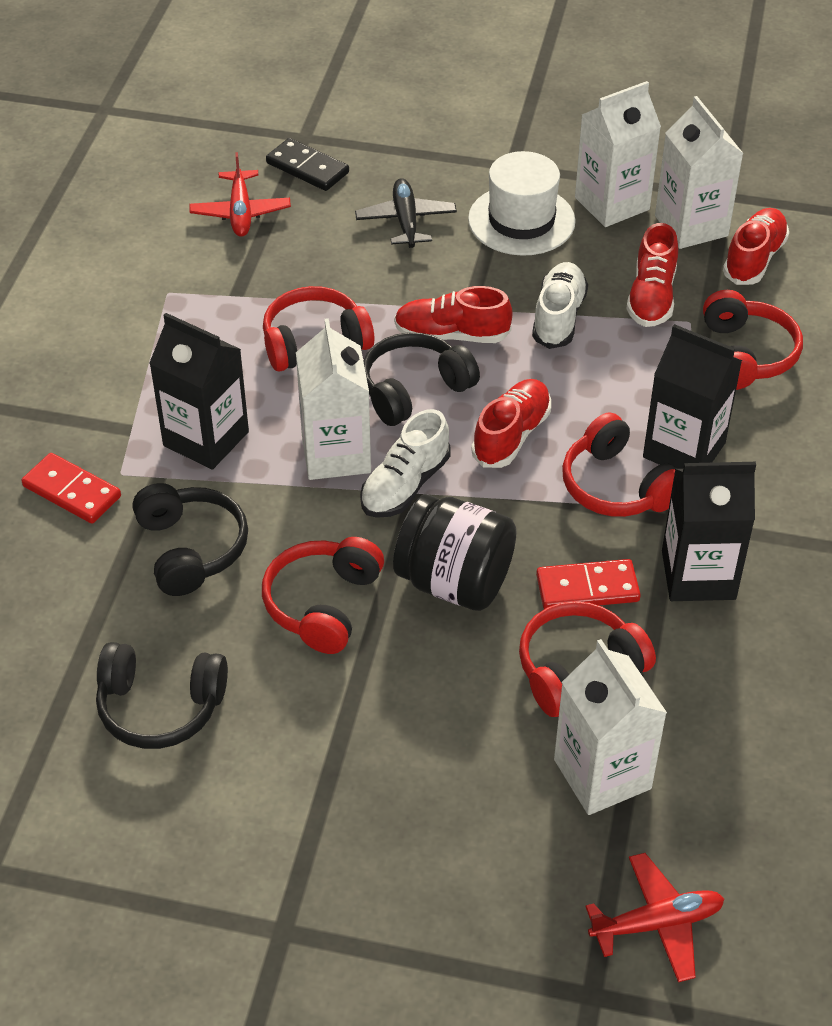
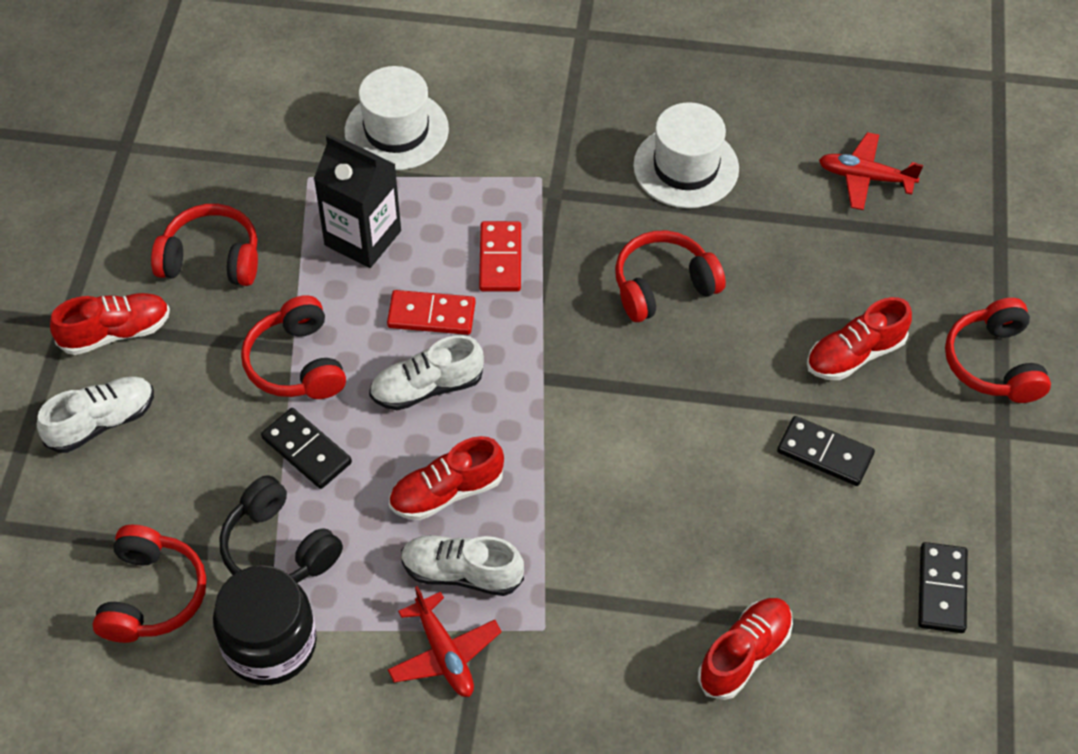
black carton: 3 -> 1
black domino: 1 -> 3
black headphones: 3 -> 1
black plane: 1 -> 0
white carton: 4 -> 0
white hat: 1 -> 2
white shoe: 2 -> 3

